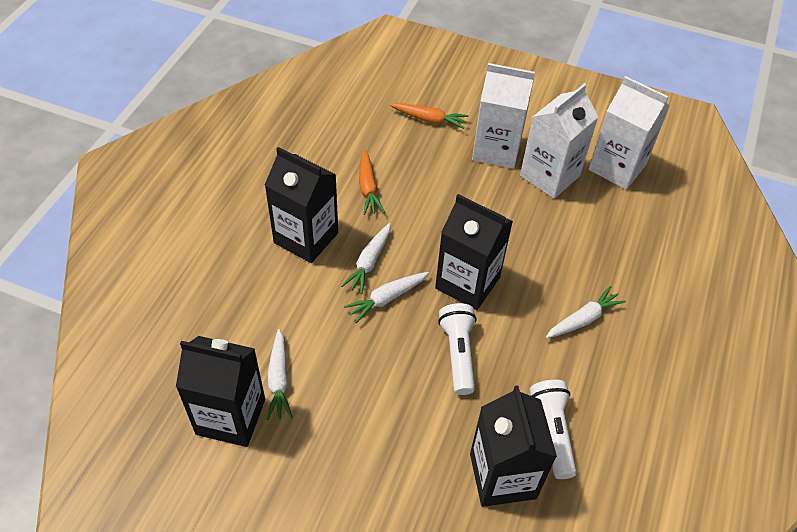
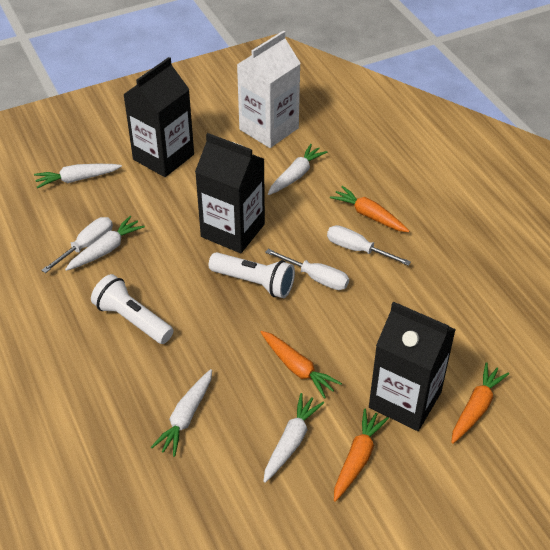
black carton: 4 -> 3
orange carrot: 2 -> 4
white carrot: 4 -> 5
white carton: 3 -> 1
white screwdriver: 0 -> 3

